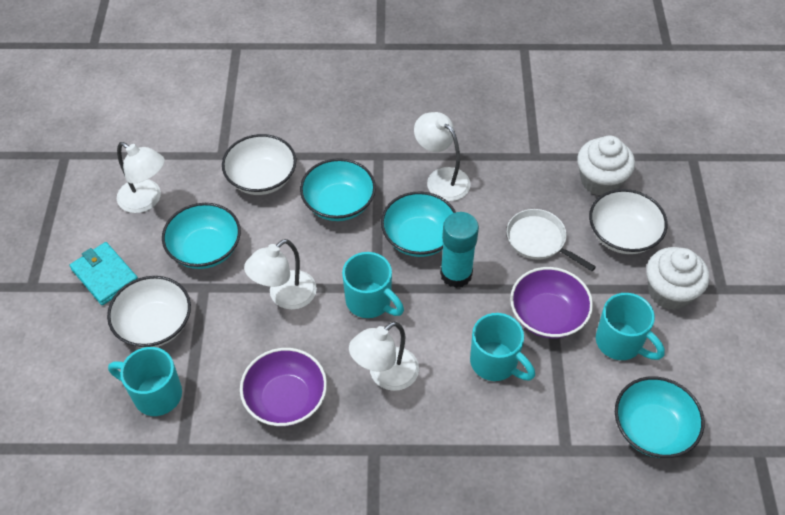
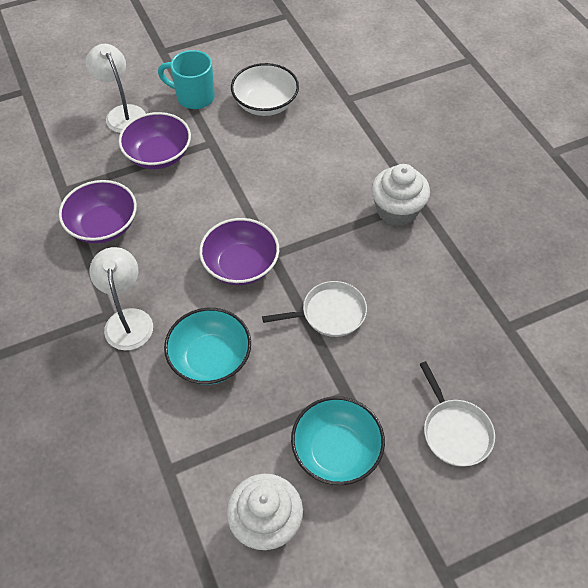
purple bowl: 2 -> 3
turquoise bowl: 4 -> 2
turquoise glue stick: 1 -> 0
turquoise mug: 4 -> 1
turquoise wallet: 1 -> 0
white bowl: 3 -> 1
white lamp: 4 -> 2
white pan: 1 -> 2

